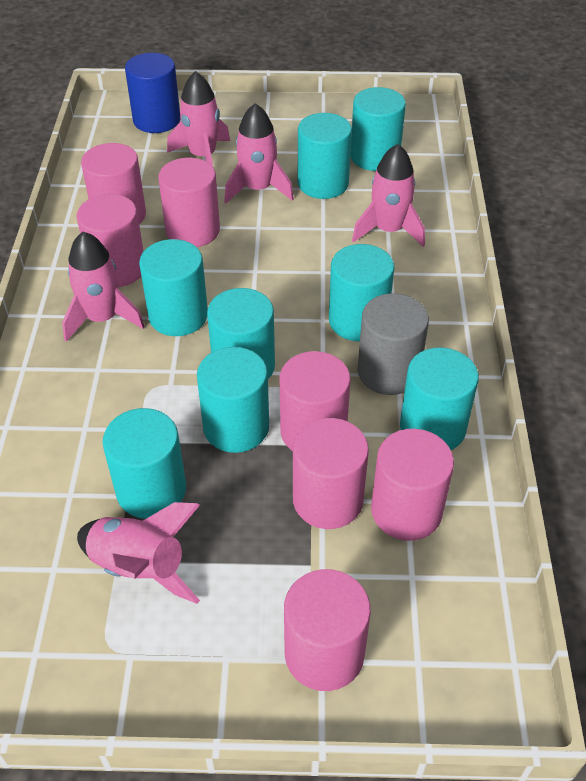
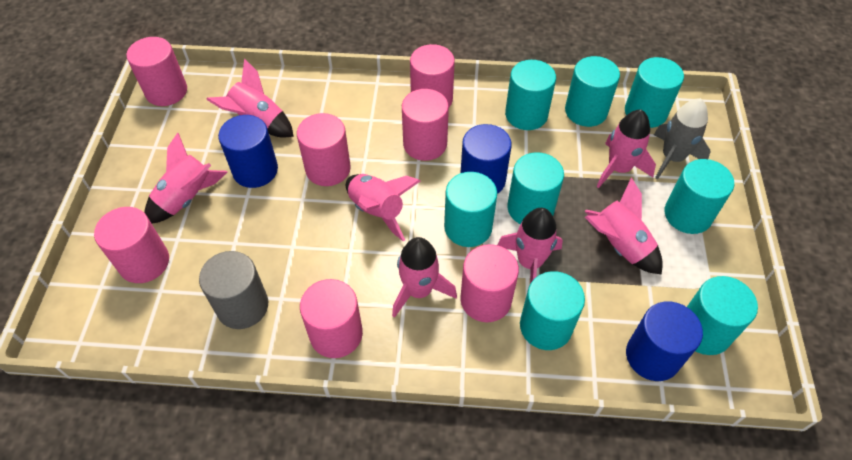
blue cylinder: 1 -> 3
grey rocket: 0 -> 1
pink rocket: 5 -> 7

